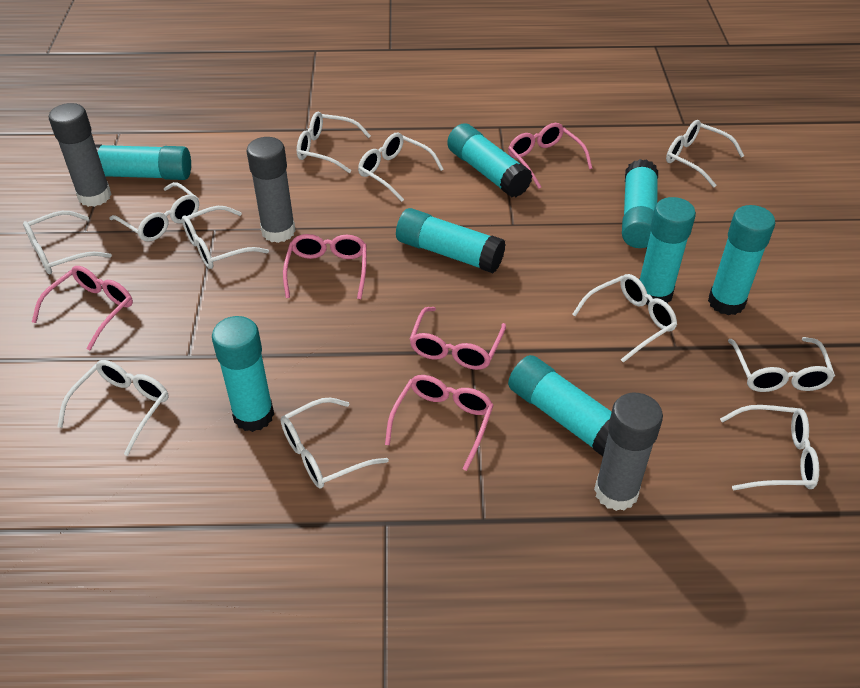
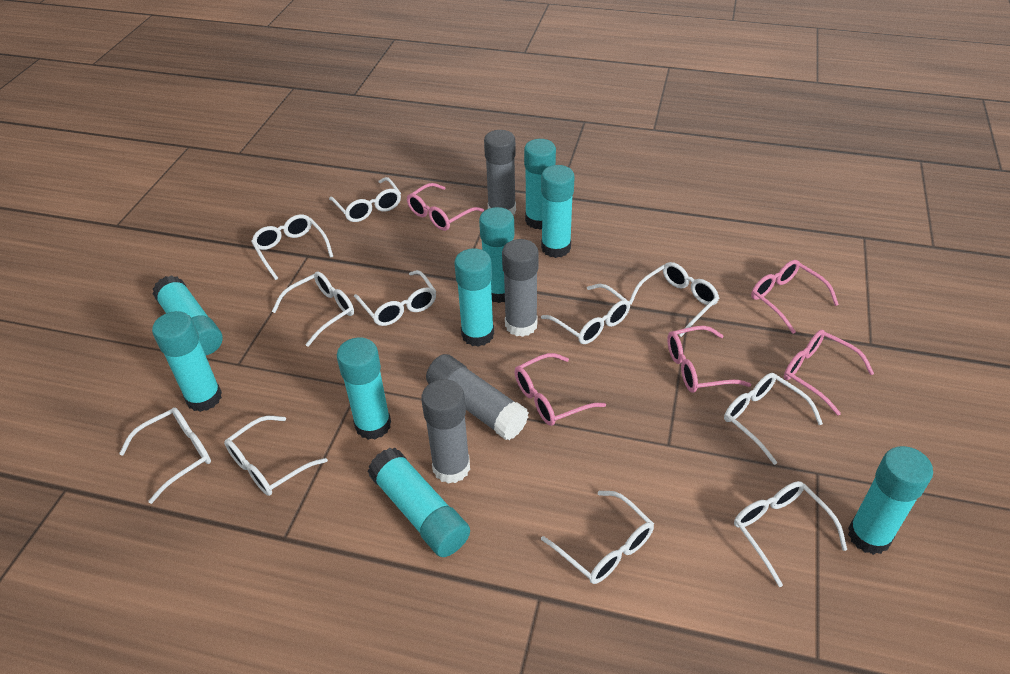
grey glue stick: 3 -> 4
turquoise glue stick: 8 -> 9

